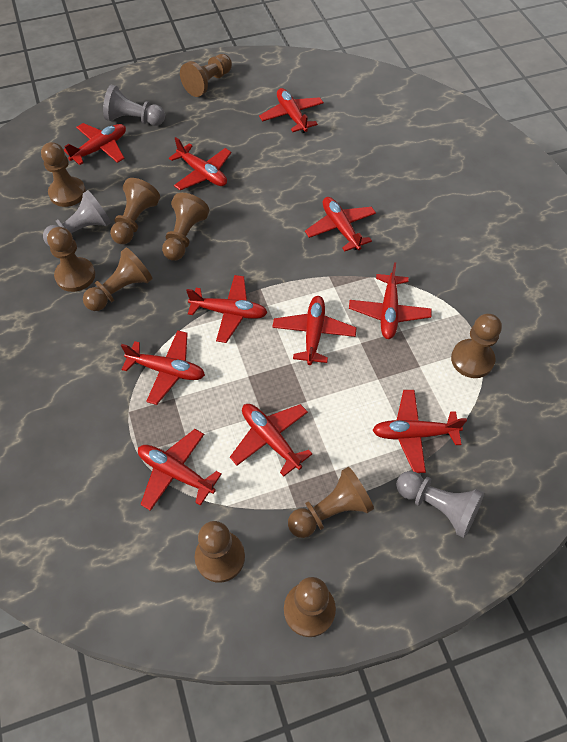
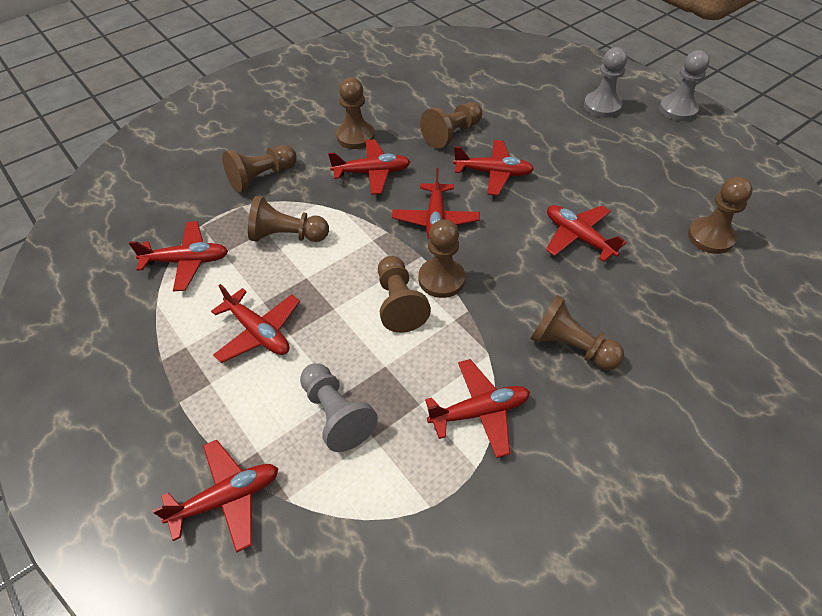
brown pawn: 10 -> 8
red plane: 11 -> 8

